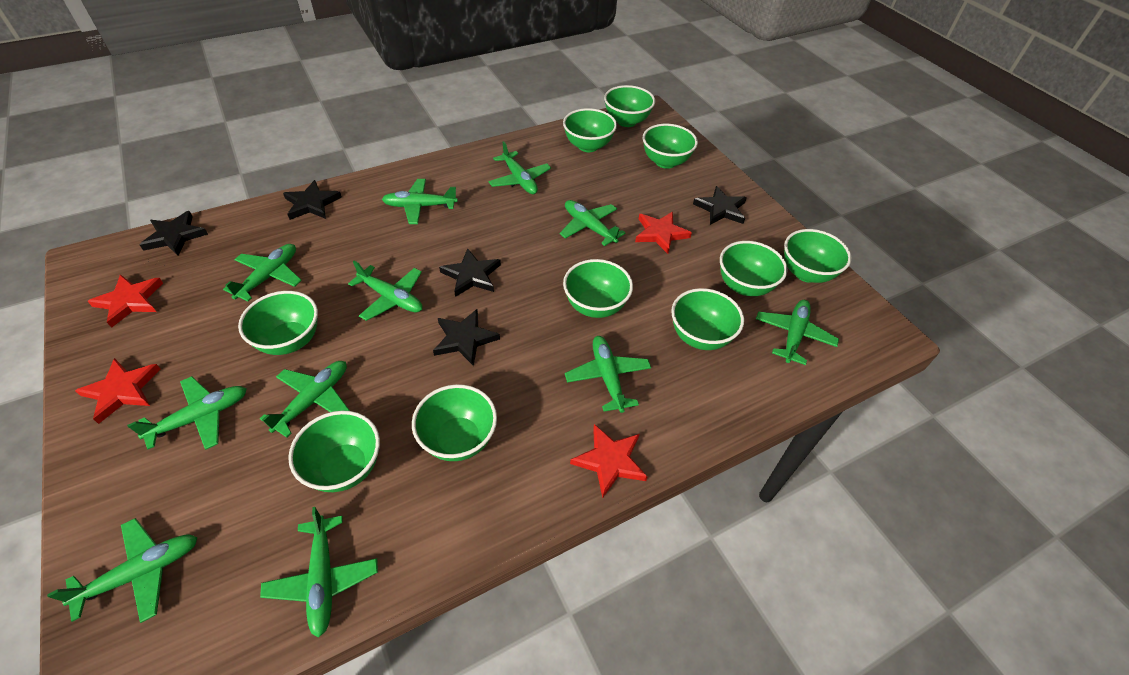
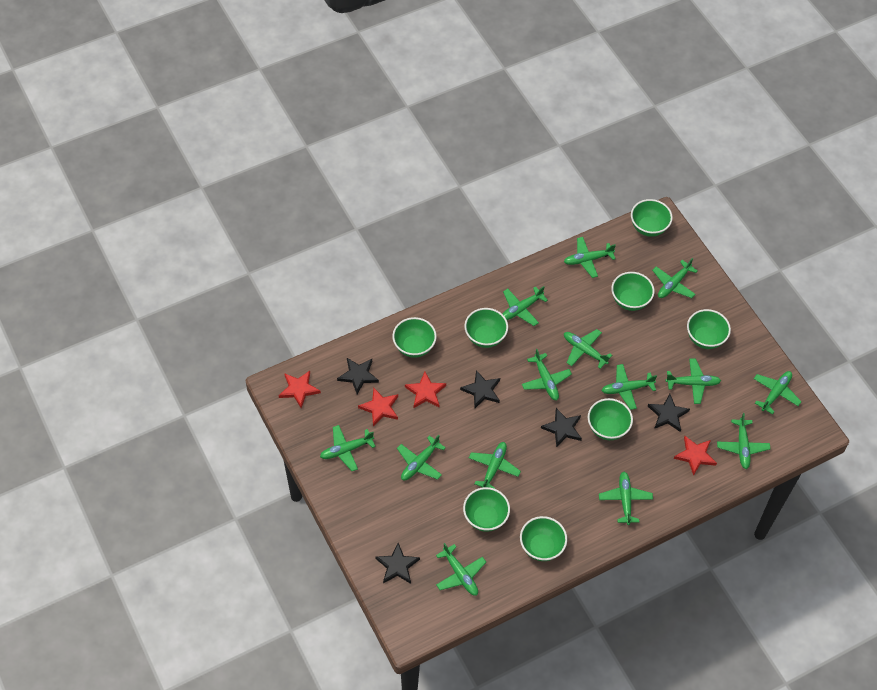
green bowl: 10 -> 8
green plane: 11 -> 14

